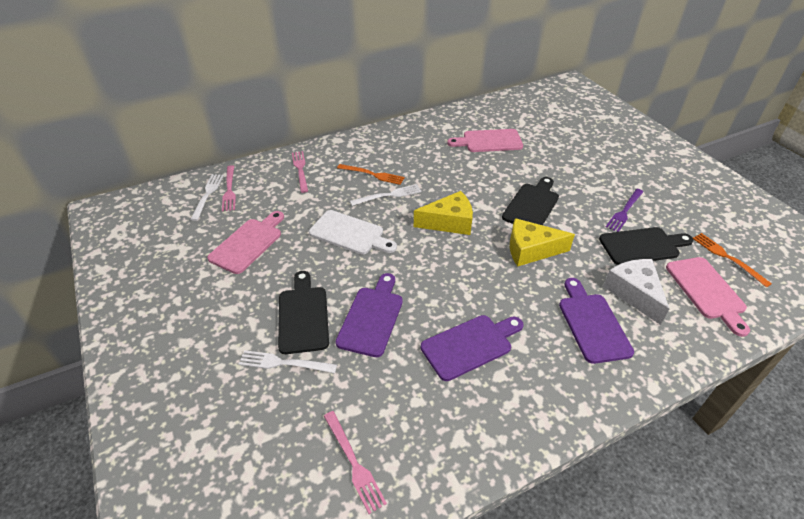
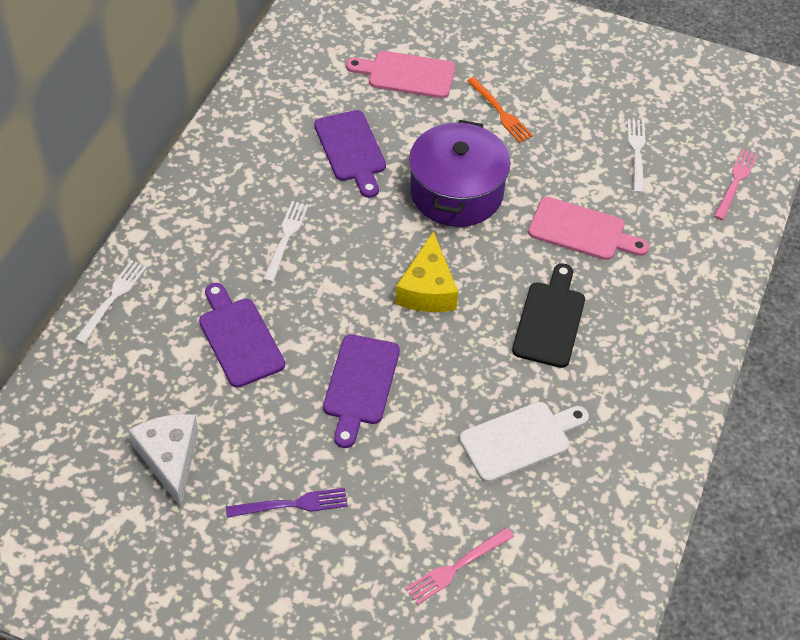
black cutting board: 3 -> 1
orange fork: 2 -> 1
pink cutting board: 3 -> 2
pink fork: 3 -> 2
purple pot: 0 -> 1
yellow cheese: 2 -> 1

